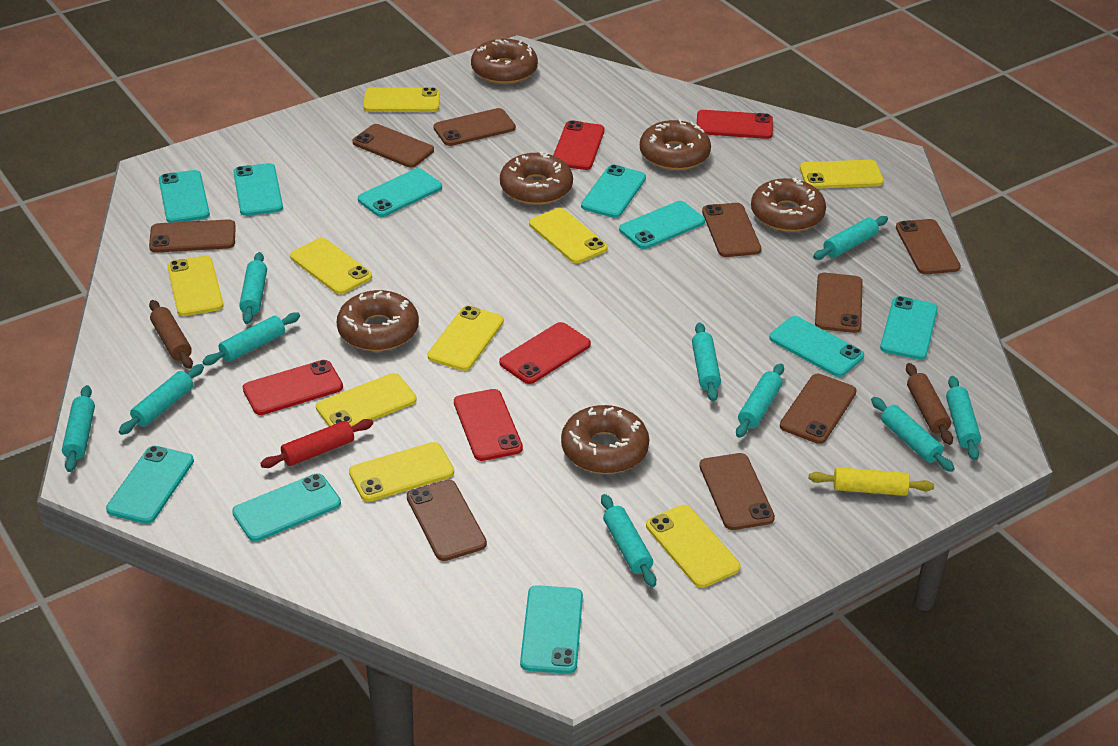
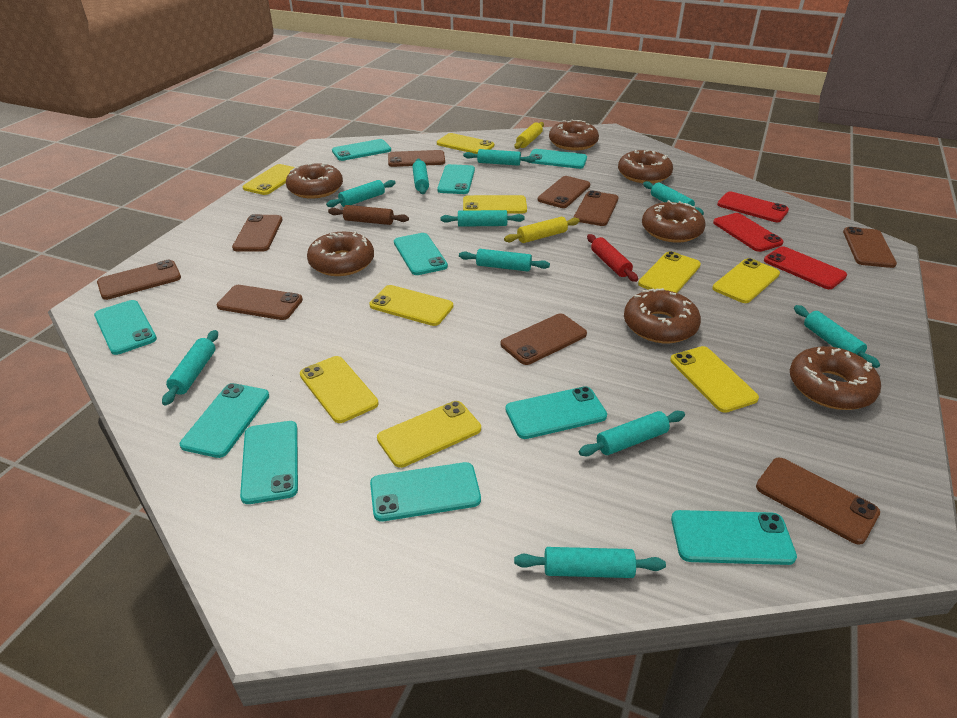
brown donut: 6 -> 7
brown rolling pin: 2 -> 1
red phone: 5 -> 3
yellow rolling pin: 1 -> 2

